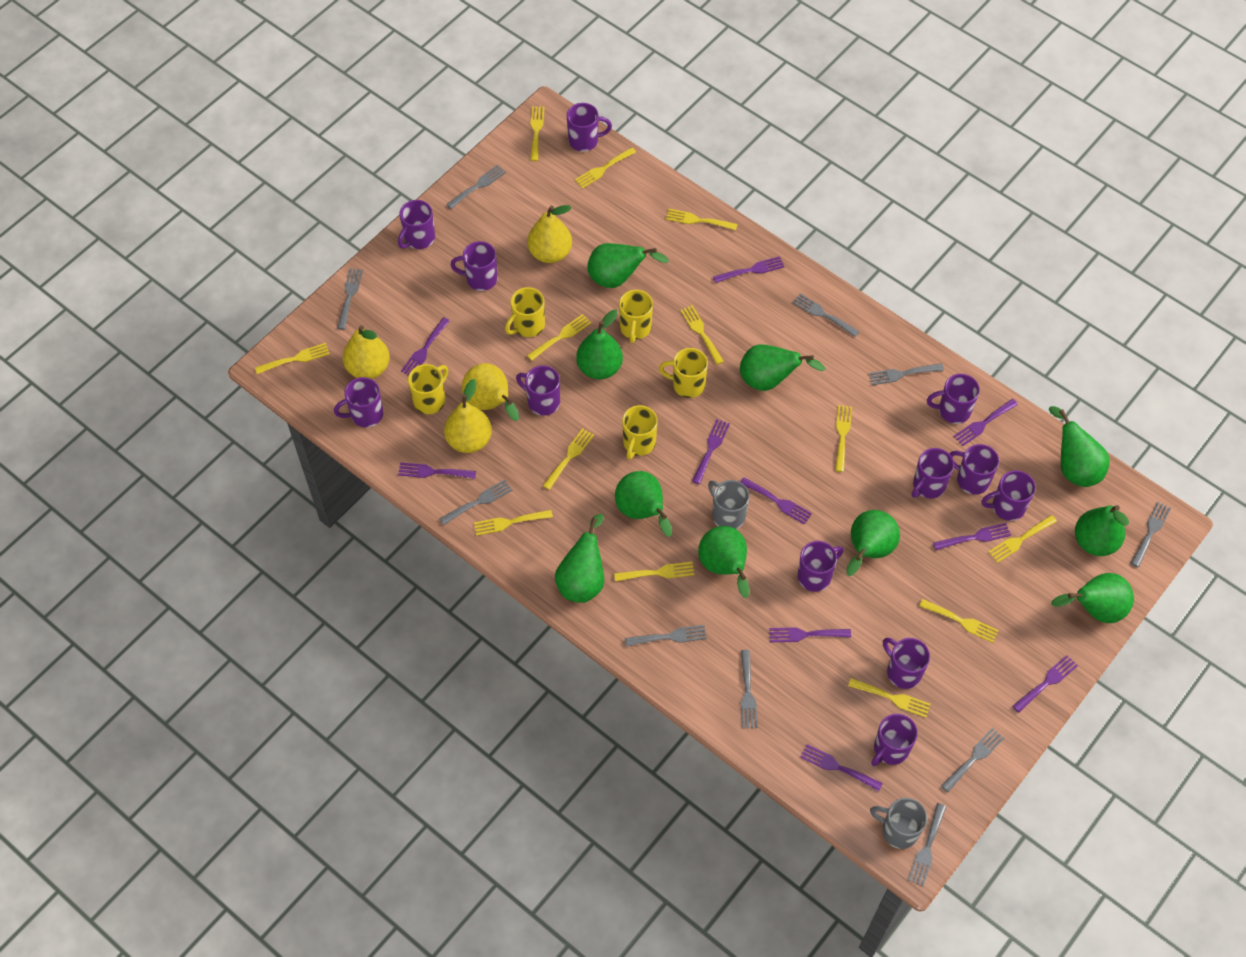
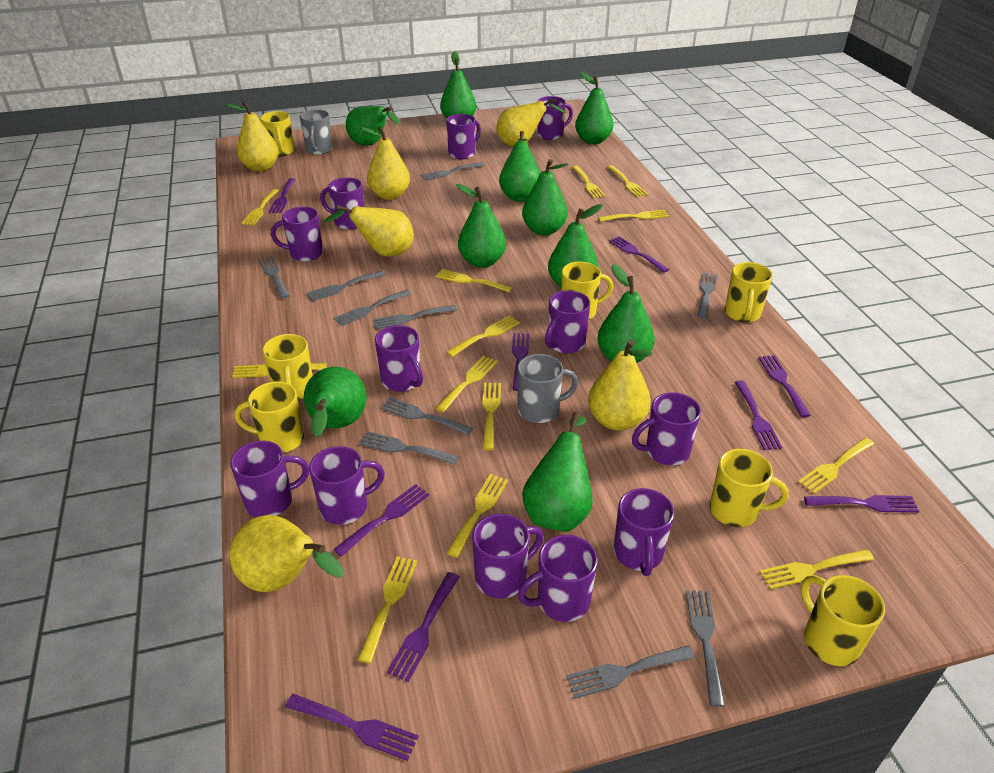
purple fork: 10 -> 9
yellow mug: 5 -> 7
yellow pear: 4 -> 6

